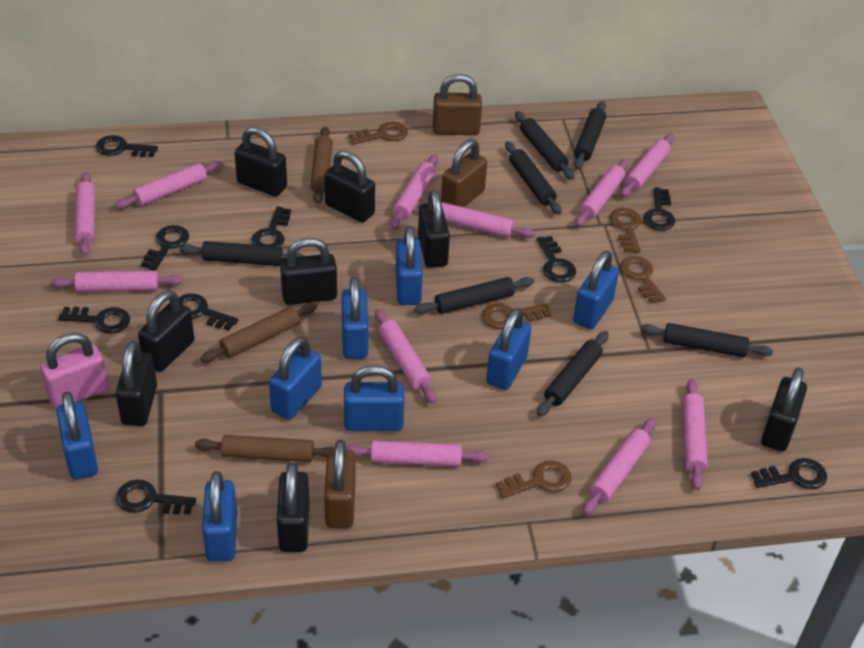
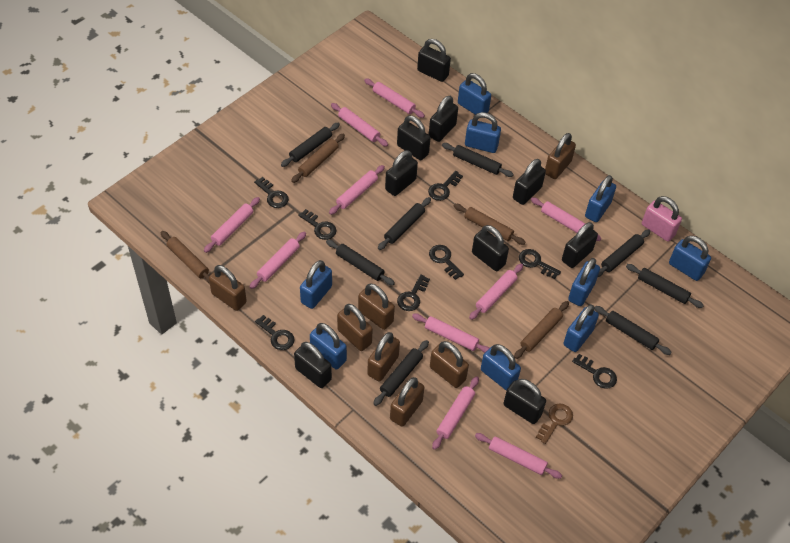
black key: 9 -> 8
black padlock: 8 -> 9
black rolling pin: 7 -> 8
blue padlock: 8 -> 9
brown key: 5 -> 1
brown padlock: 3 -> 7
brown rolling pin: 3 -> 4
pink rolling pin: 11 -> 10

